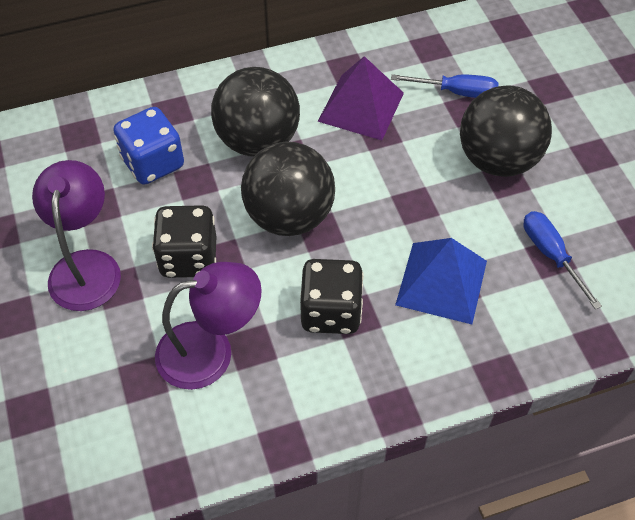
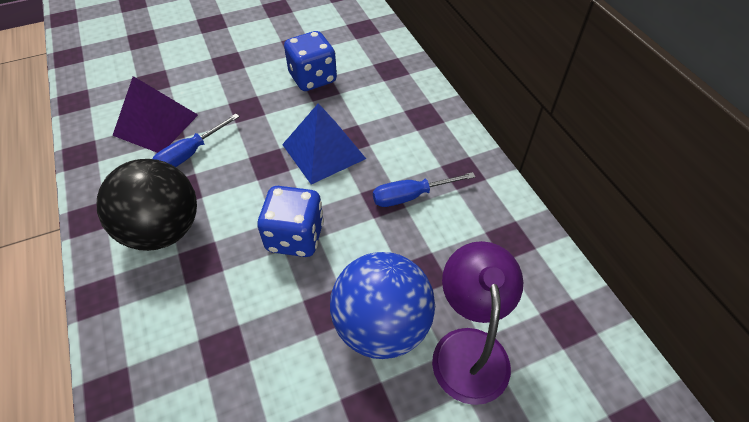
black ball: 3 -> 1
black dice: 2 -> 0
blue ball: 0 -> 1
blue dice: 1 -> 2
purple lamp: 2 -> 1

